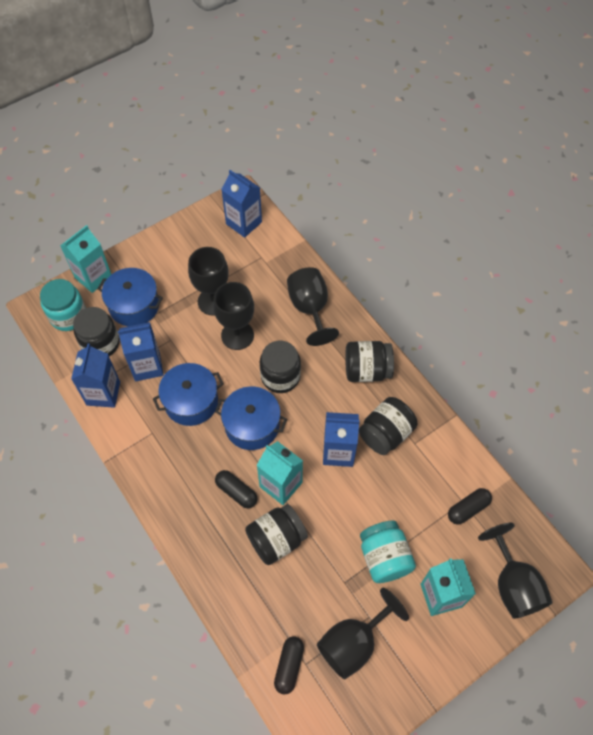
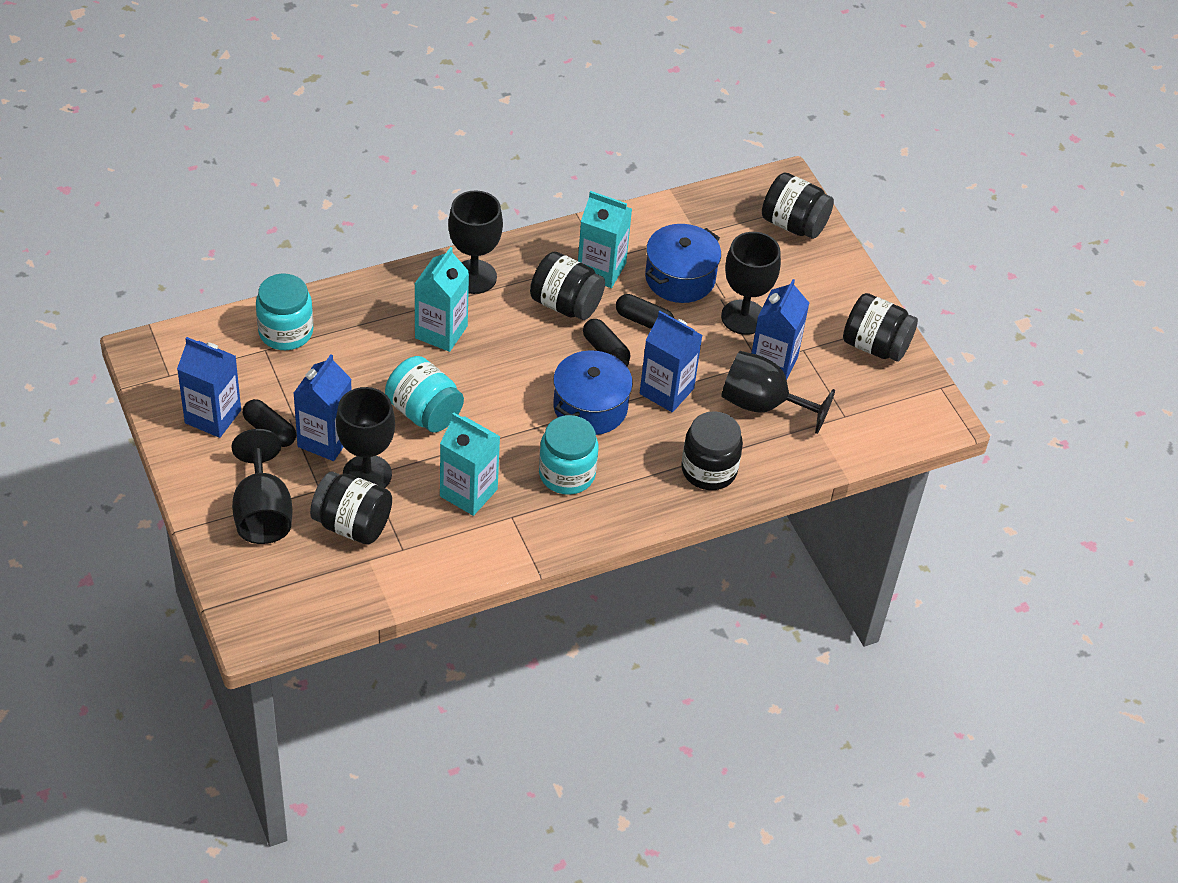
blue pot: 3 -> 2
turquoise jar: 2 -> 3

